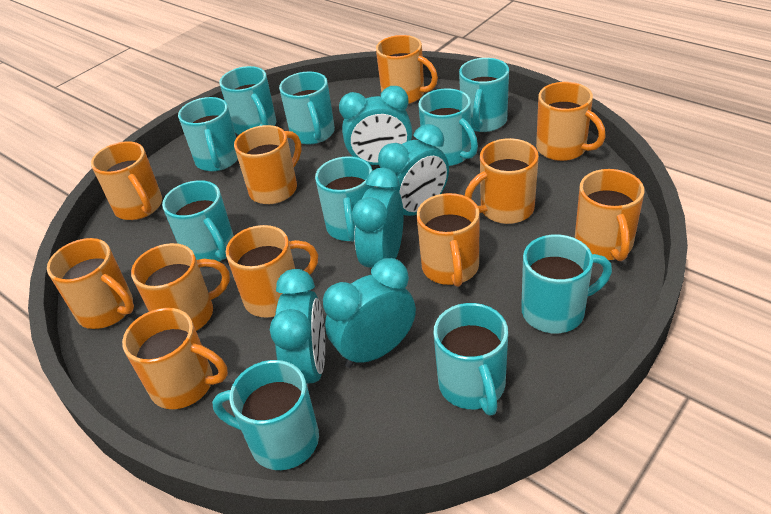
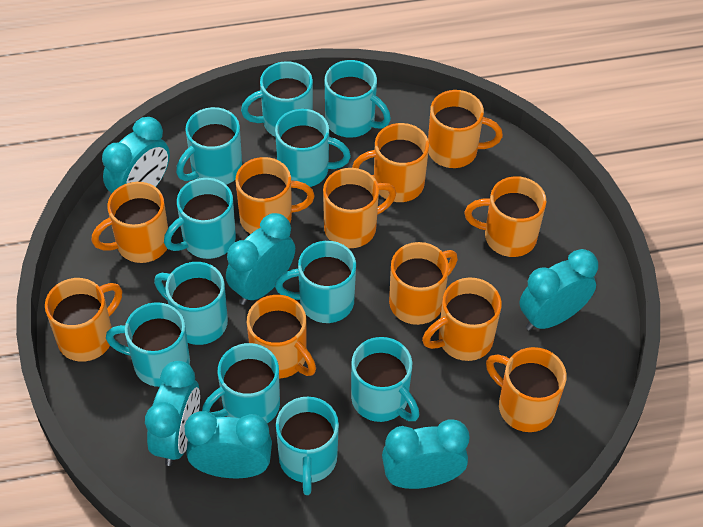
turquoise clock: 5 -> 6
turquoise mug: 10 -> 11

